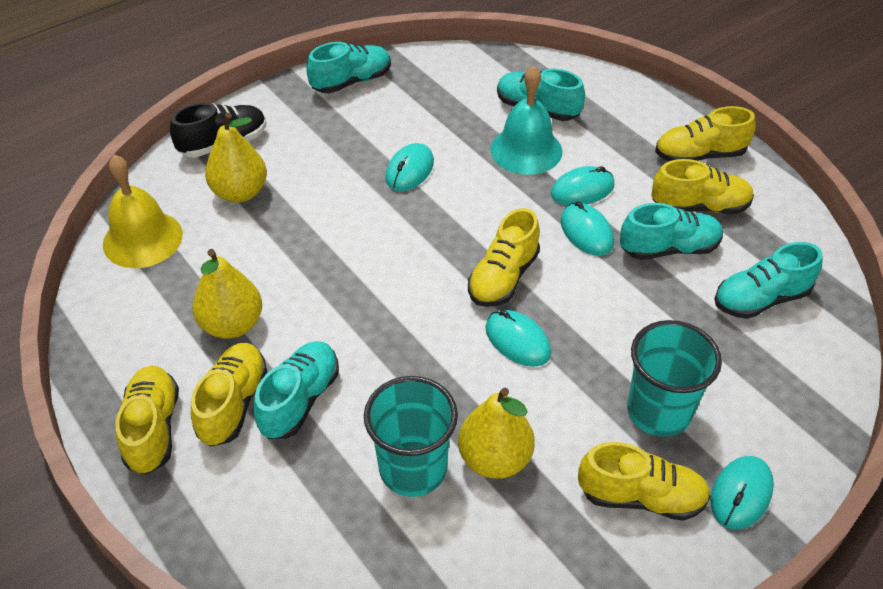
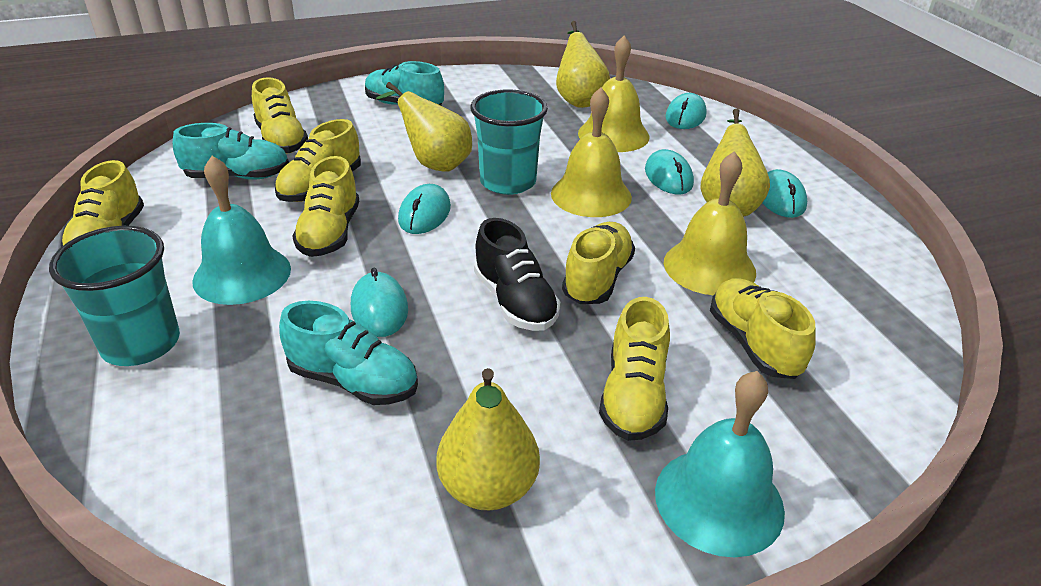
turquoise bell: 1 -> 2
turquoise shoe: 5 -> 3
yellow bell: 1 -> 3
yellow pear: 3 -> 4
yellow shoe: 6 -> 7

